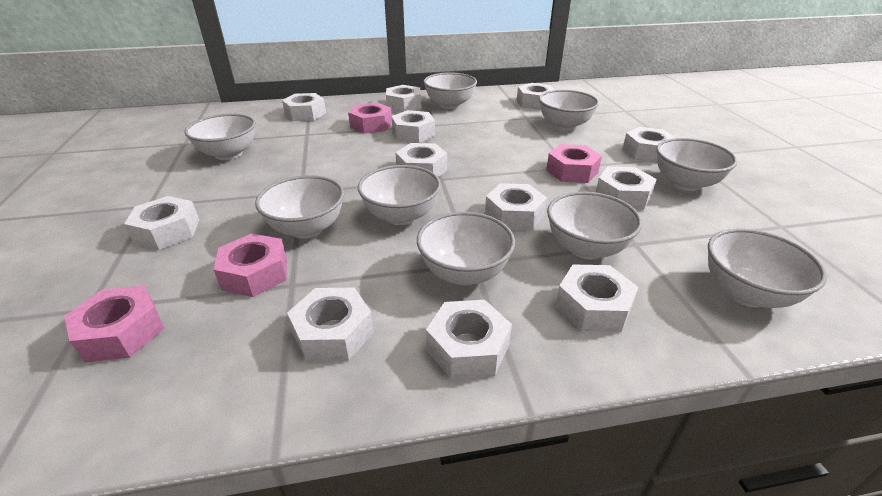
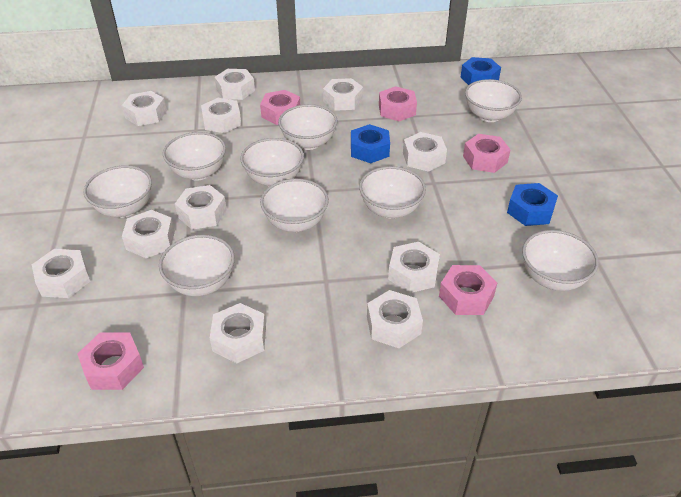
blue nut: 0 -> 3
pink nut: 4 -> 5
white nut: 12 -> 11

